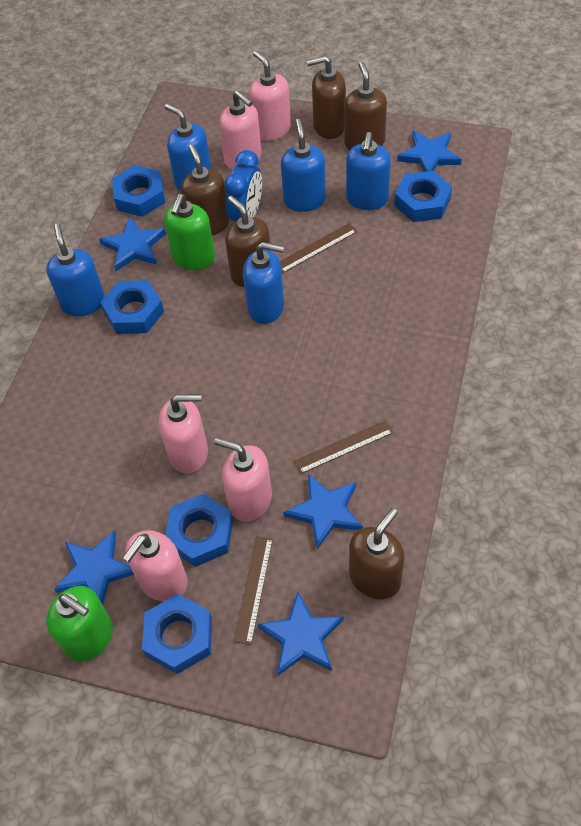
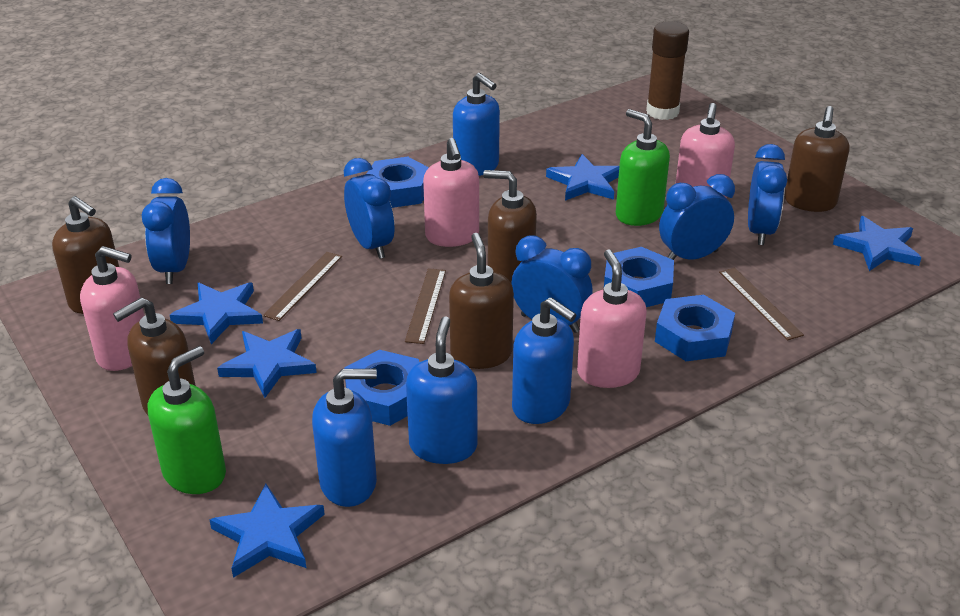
blue clock: 1 -> 5
blue nut: 5 -> 4
blue soap dispenser: 5 -> 4
brown glue stick: 0 -> 1
pink soap dispenser: 5 -> 4

